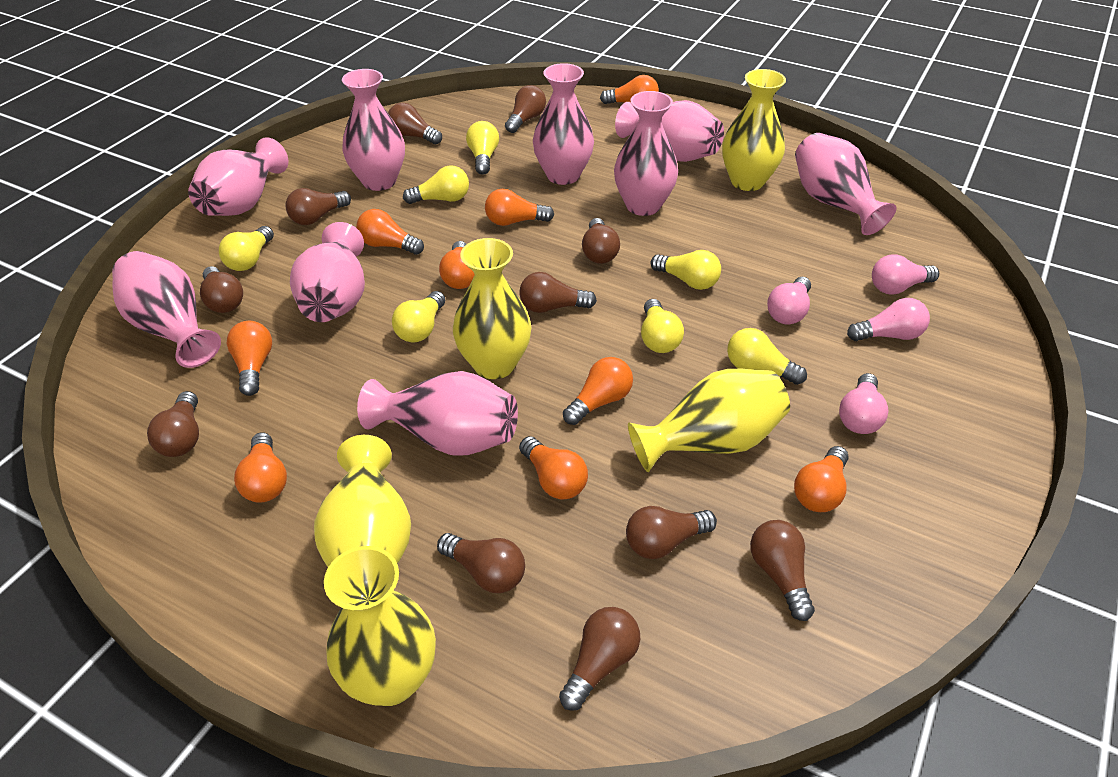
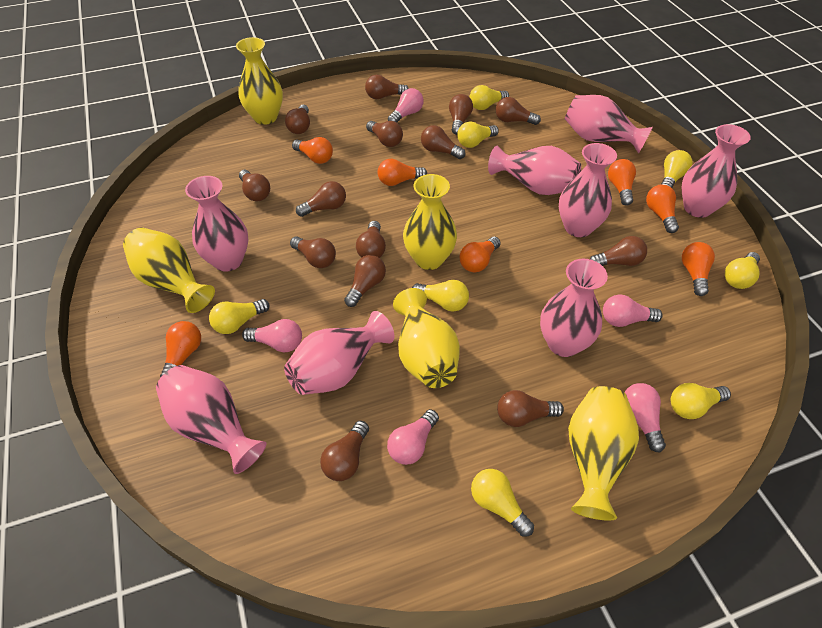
brown light bulb: 11 -> 14
orange light bulb: 9 -> 7
pink light bulb: 4 -> 5
pink vase: 9 -> 8
yellow light bulb: 7 -> 8

